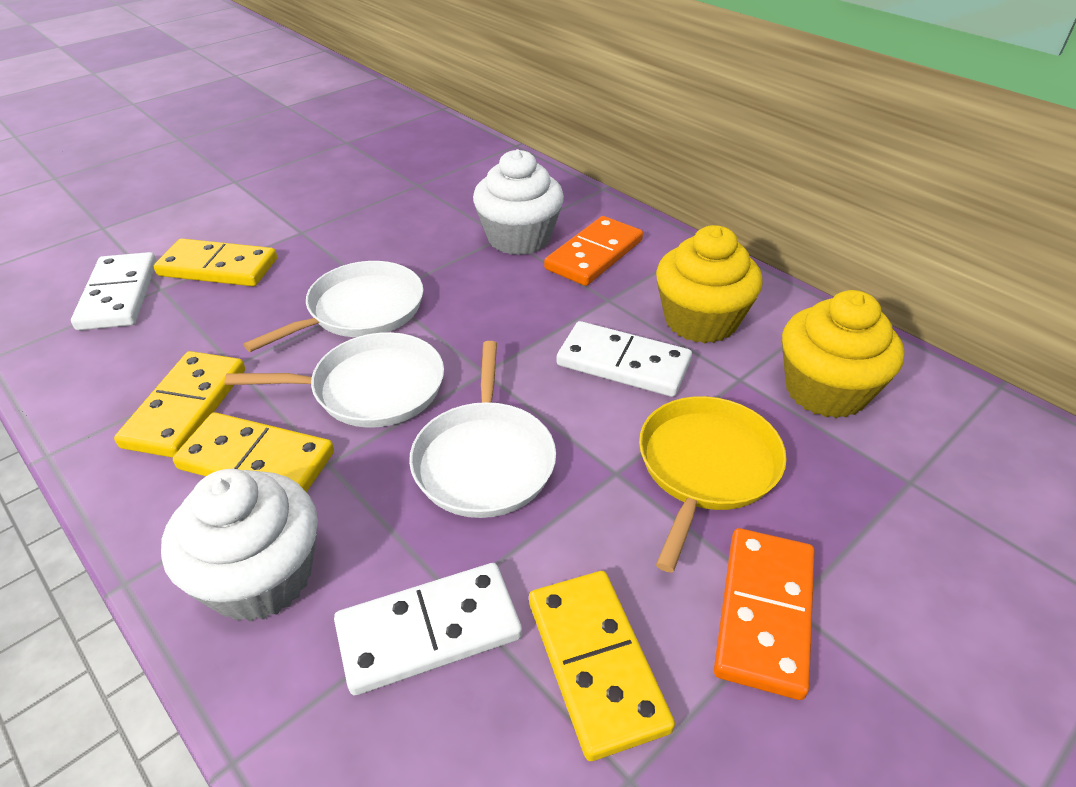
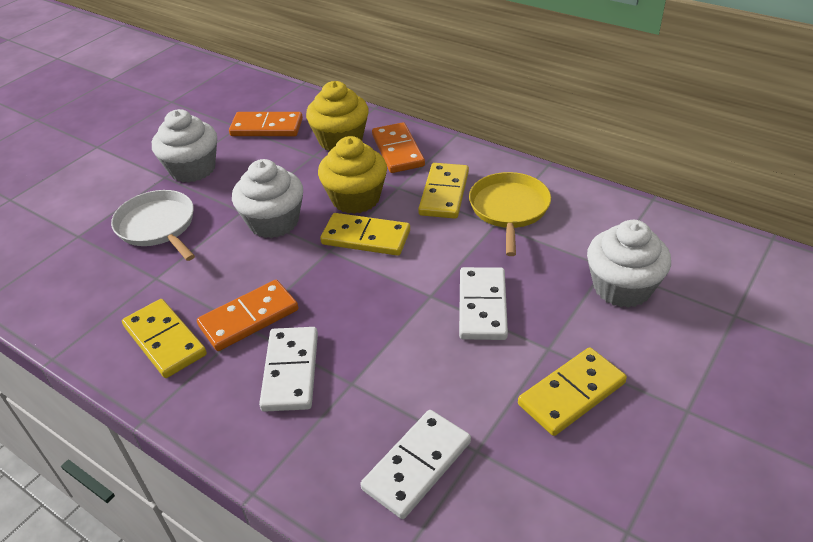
orange domino: 2 -> 3
white cupcake: 2 -> 3
white pan: 3 -> 1

